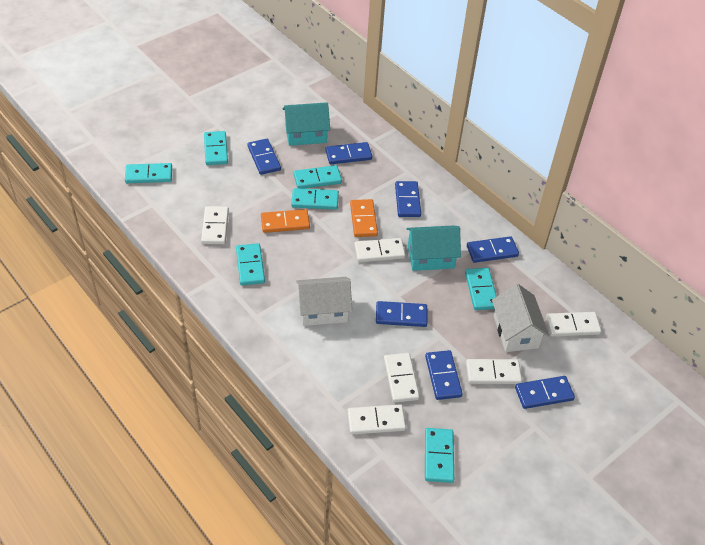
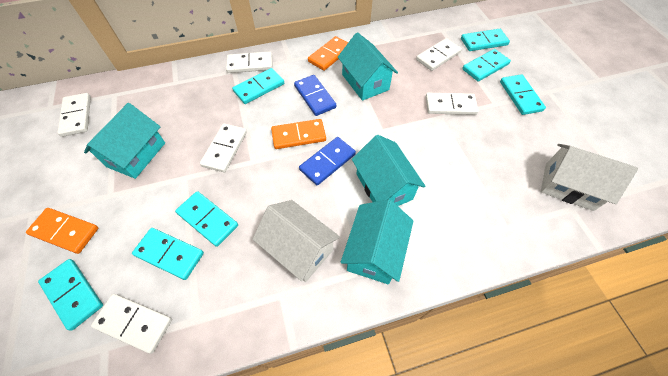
blue domino: 7 -> 2
orange domino: 2 -> 3
turquoise house: 2 -> 4

